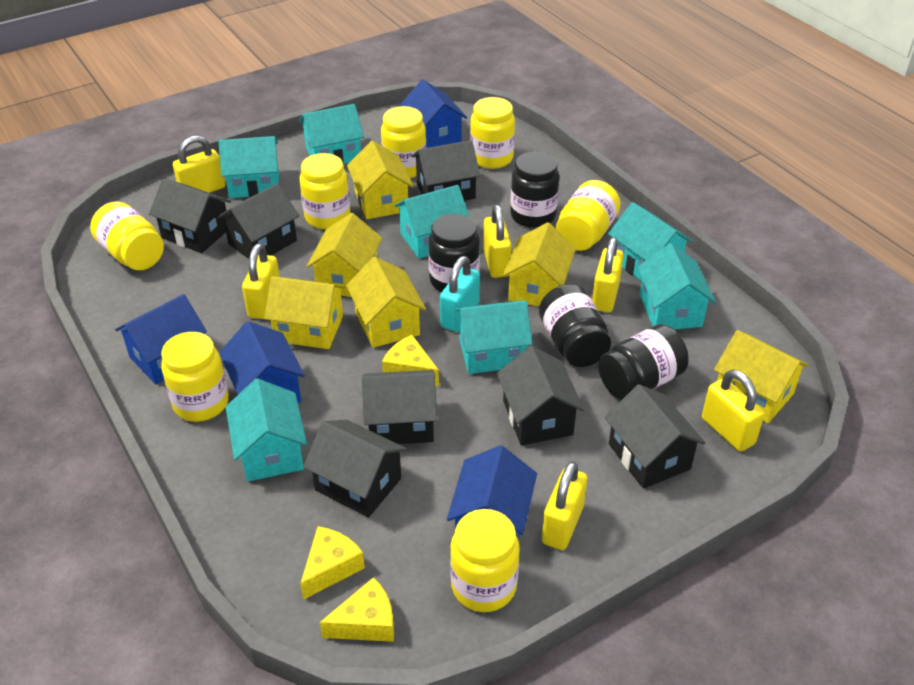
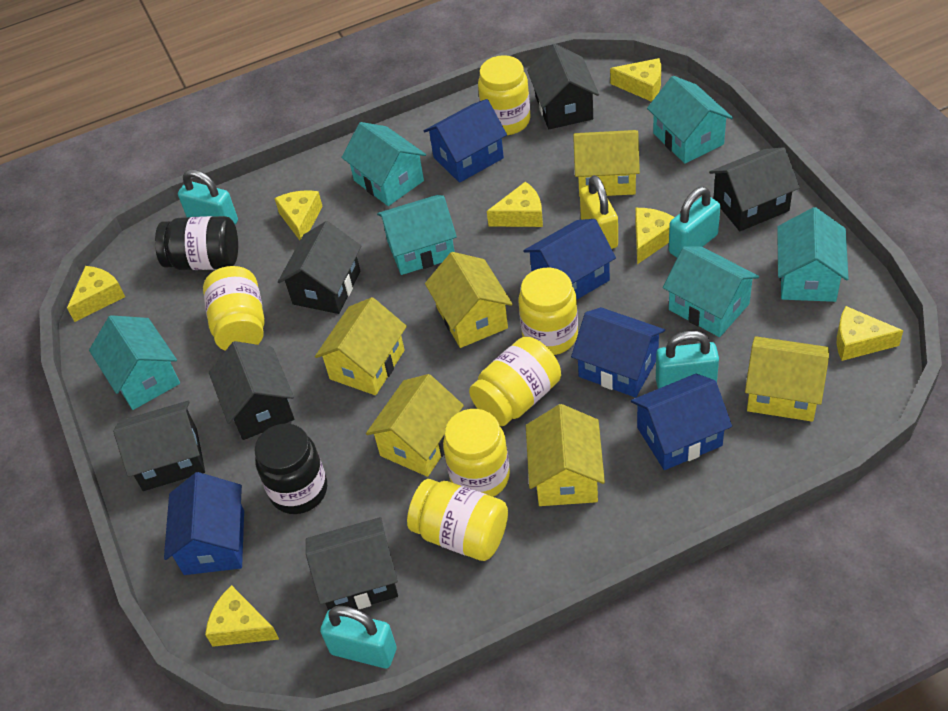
black house: 7 -> 6
black jar: 4 -> 2
blue house: 4 -> 5
turquoise house: 7 -> 6
turquoise padlock: 1 -> 4
yellow cheese: 3 -> 7
yellow jar: 7 -> 6
yellow padlock: 6 -> 1

